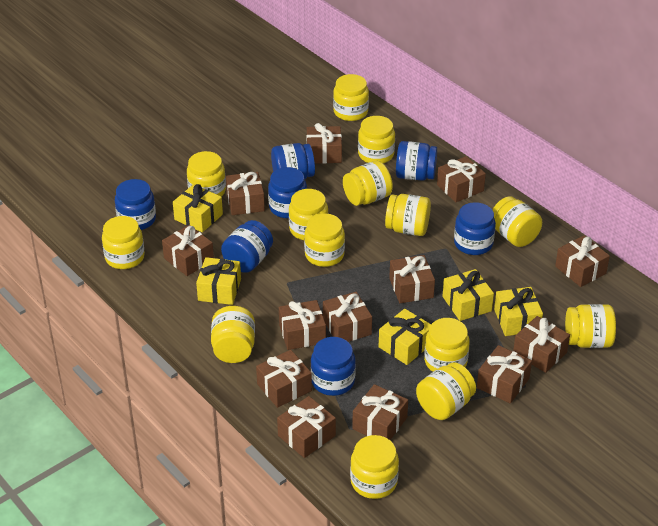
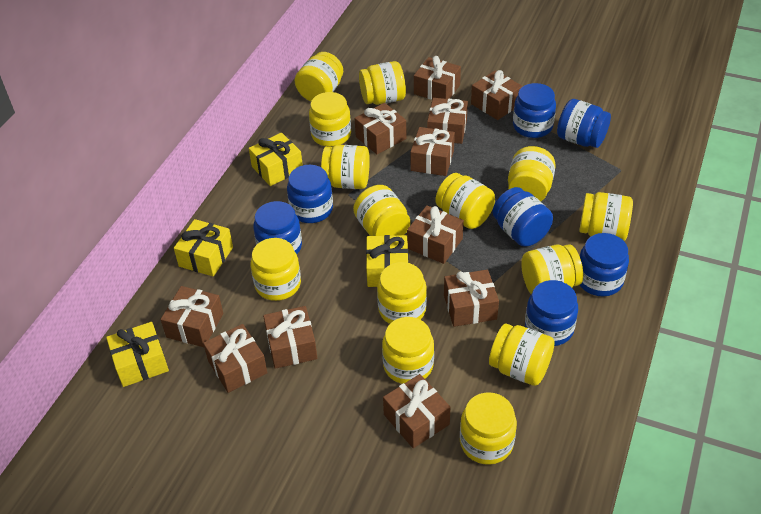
brown gift: 13 -> 11
yellow gift: 5 -> 4

